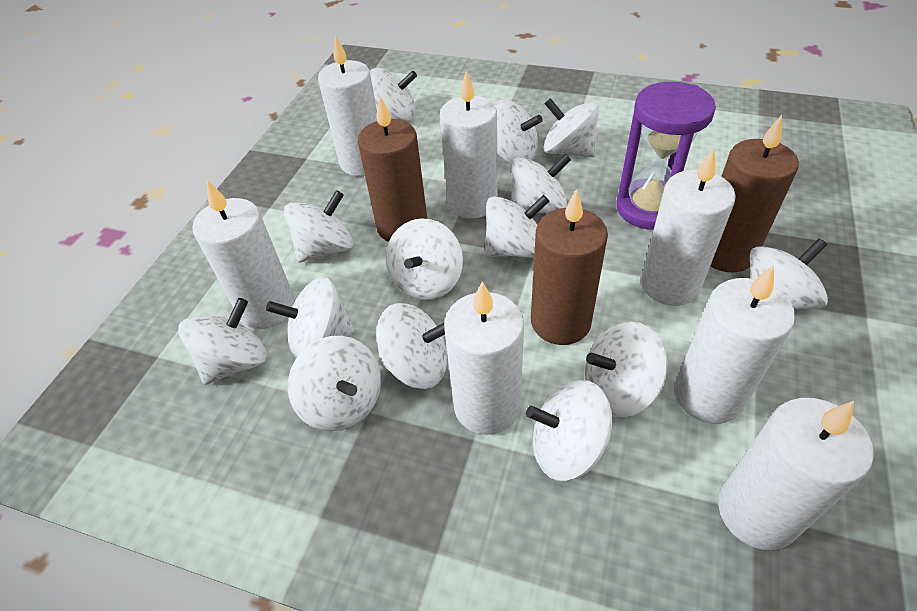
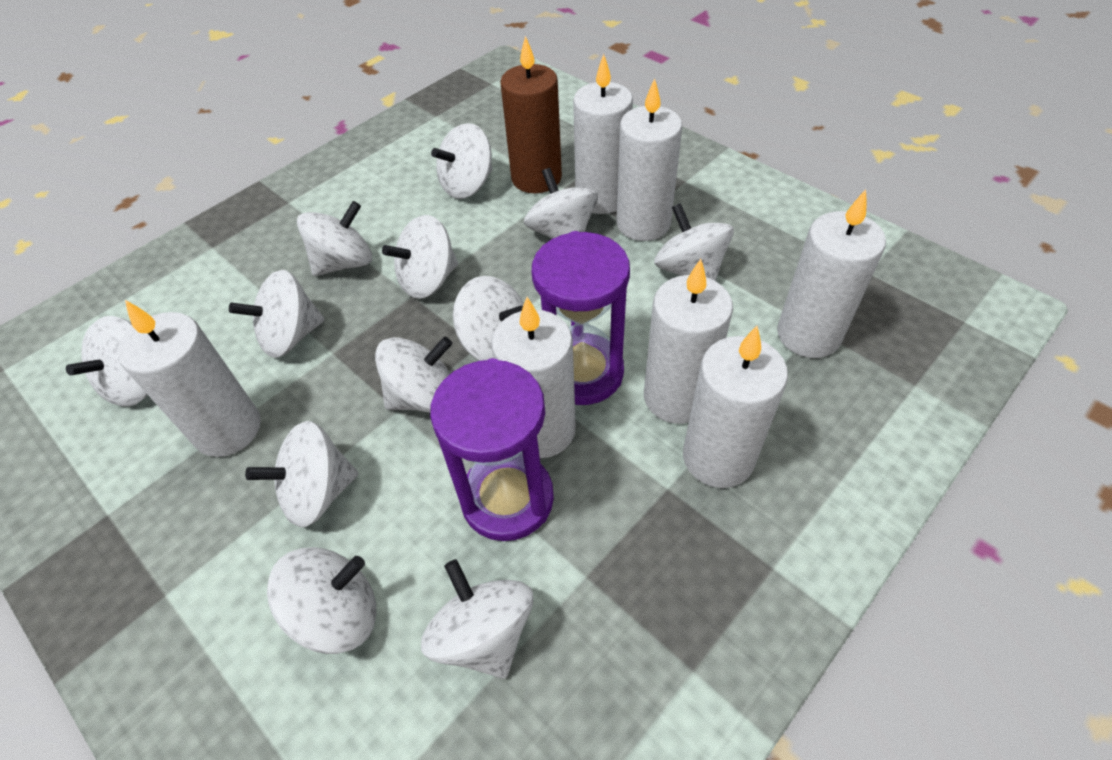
brown candle: 3 -> 1
purple hourglass: 1 -> 2
white spinning top: 14 -> 12

